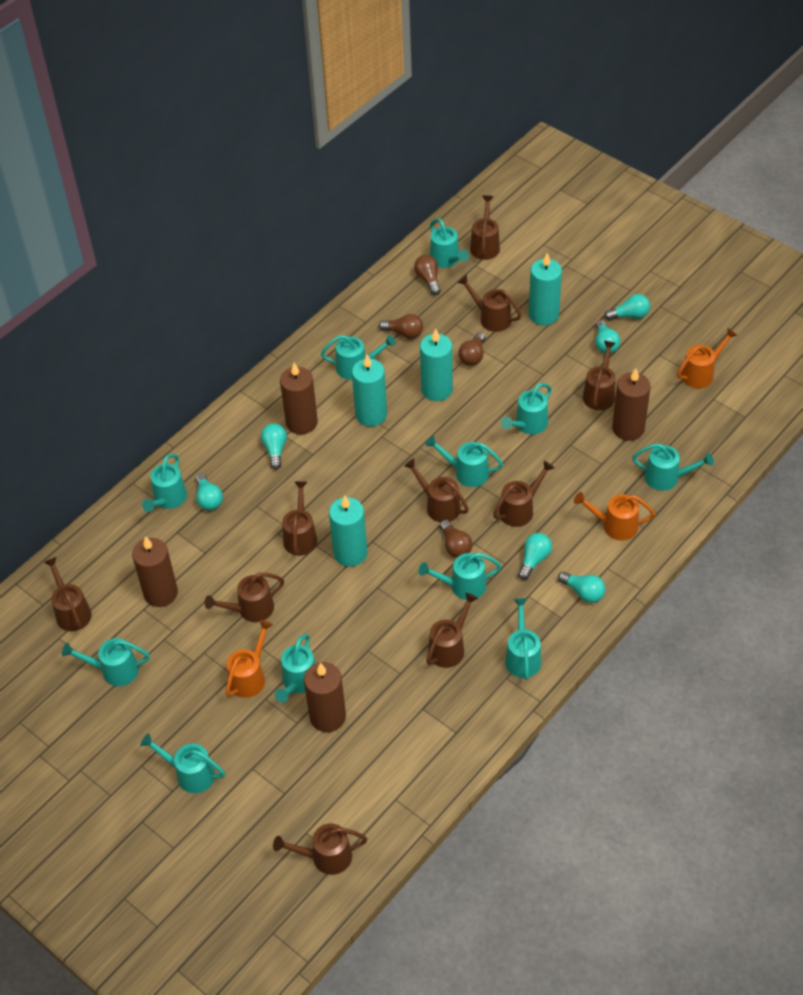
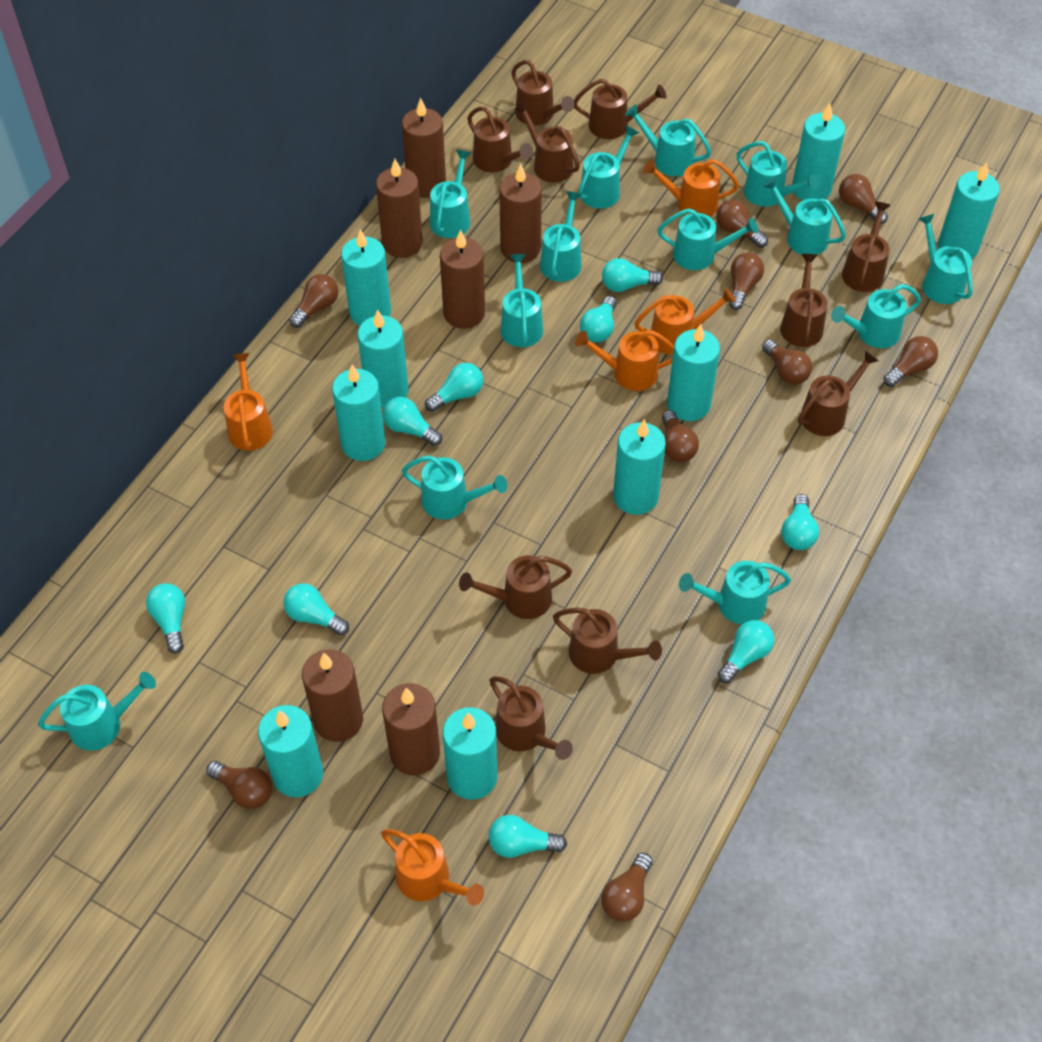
brown candle: 4 -> 6
brown light bulb: 4 -> 9
orange watering can: 3 -> 5
turquoise candle: 4 -> 9
turquoise light bulb: 6 -> 9
turquoise watering can: 11 -> 13

